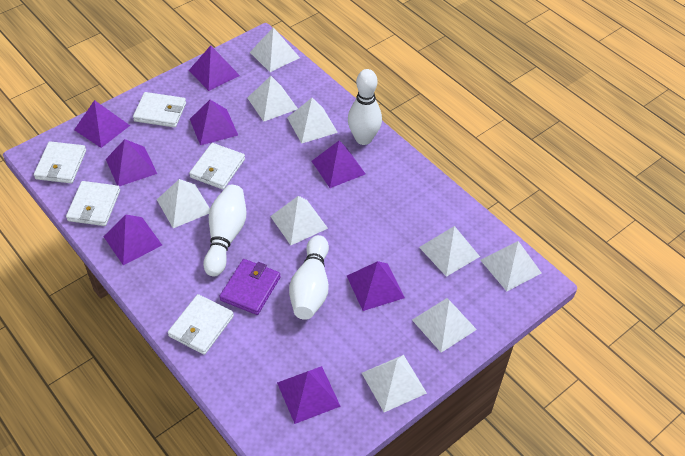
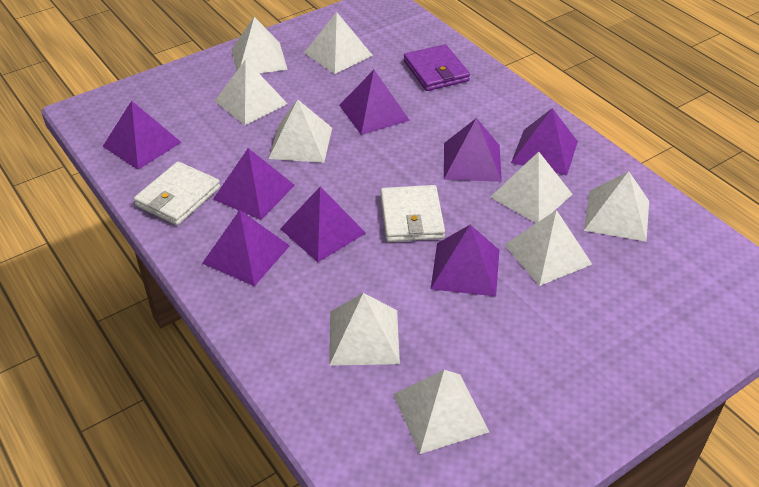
white bowling pin: 3 -> 0
white wallet: 5 -> 2

